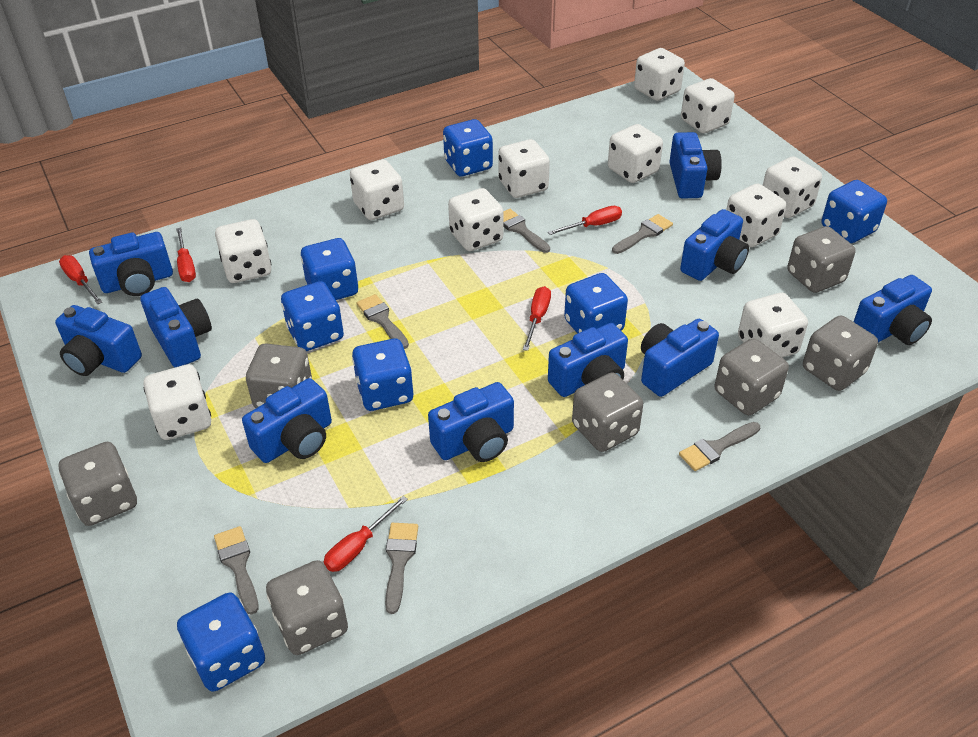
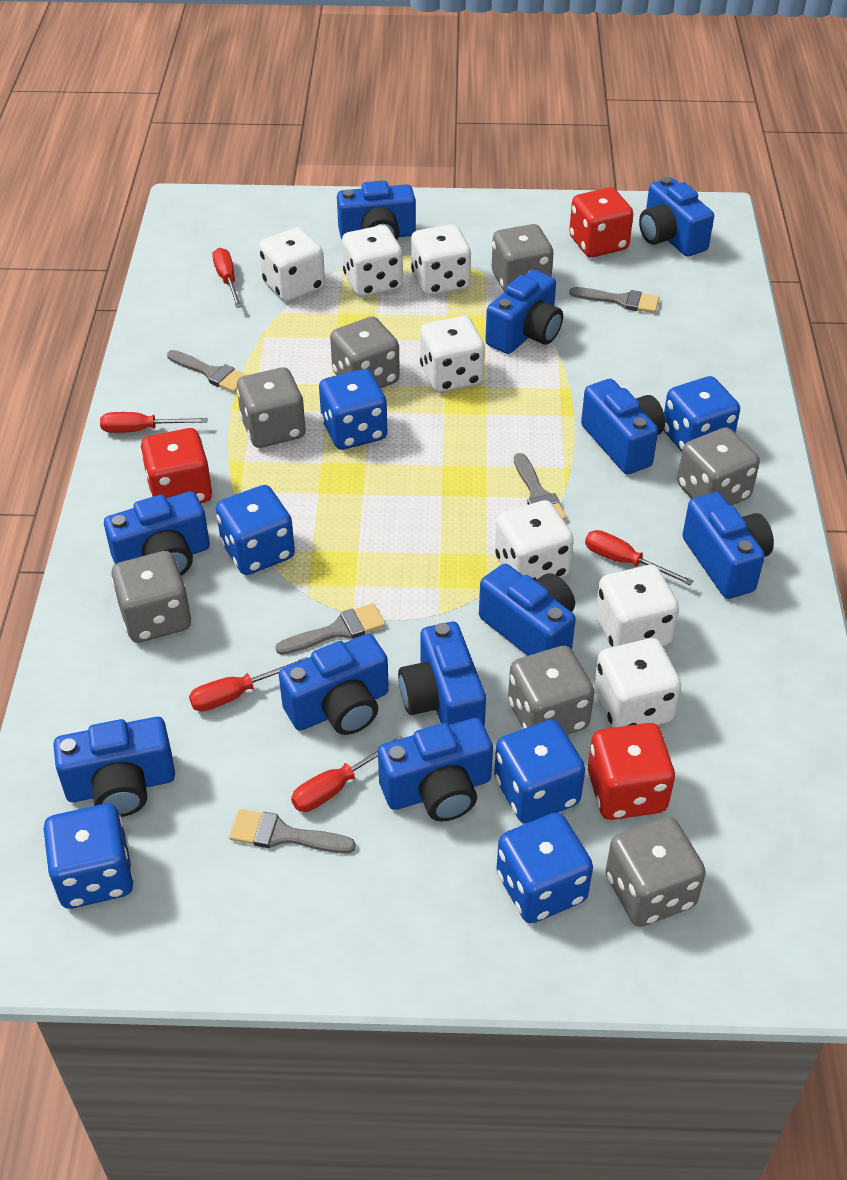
blue camera: 10 -> 11
blue dice: 7 -> 6
grey brush: 6 -> 5
red dice: 0 -> 3
white dice: 11 -> 7

